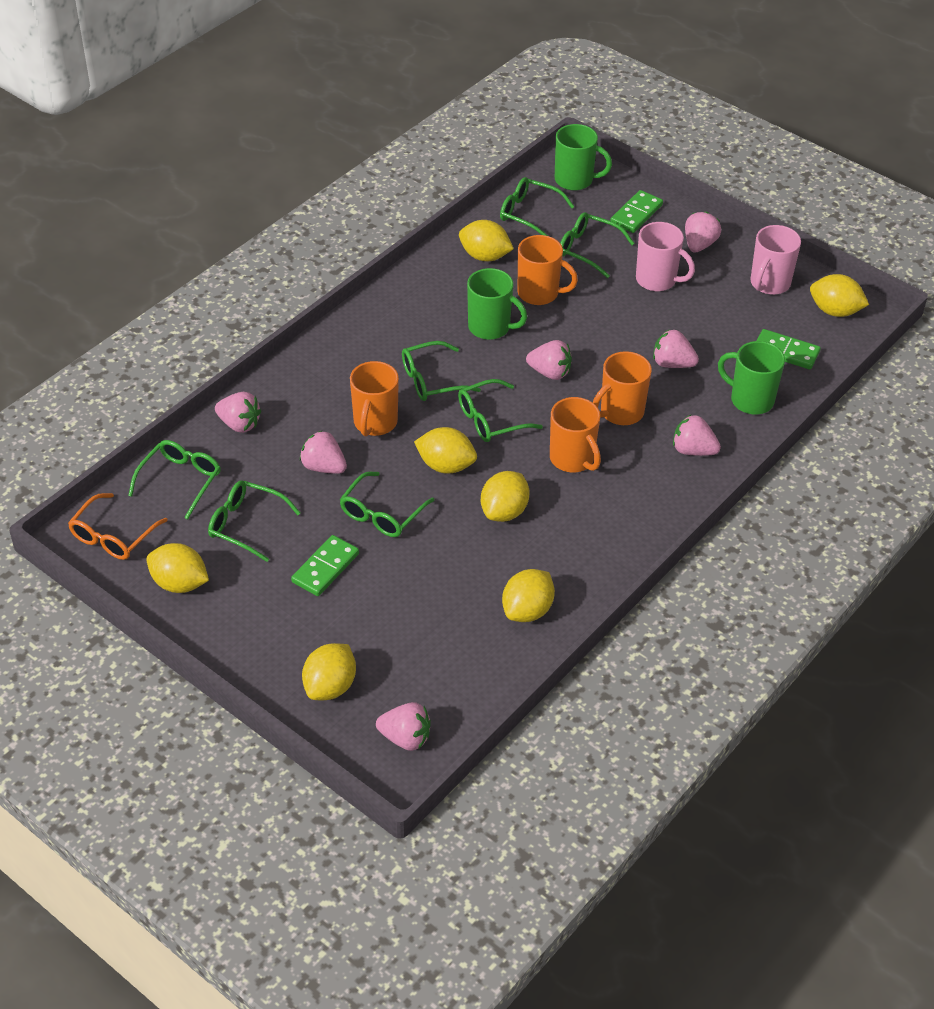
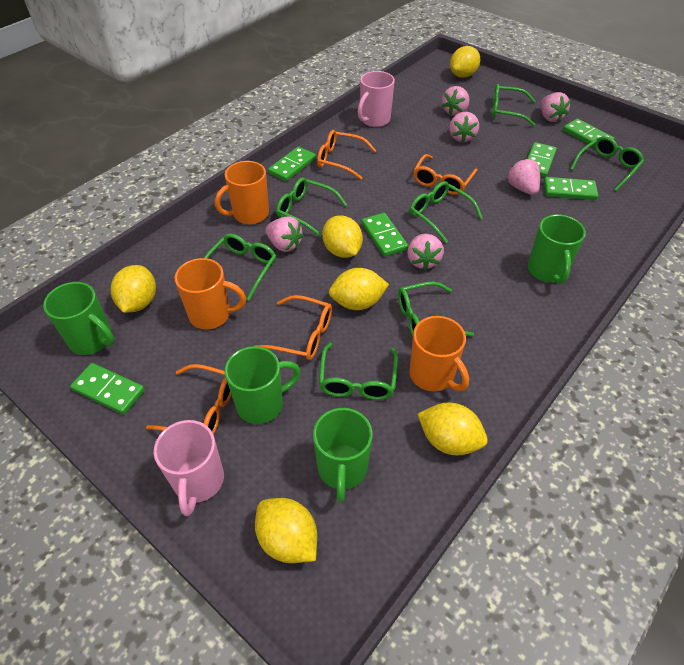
green domino: 3 -> 6
green mug: 3 -> 4
orange glasses: 1 -> 4
orange mug: 4 -> 3
pink strawberry: 7 -> 6
yellow lemon: 7 -> 6

